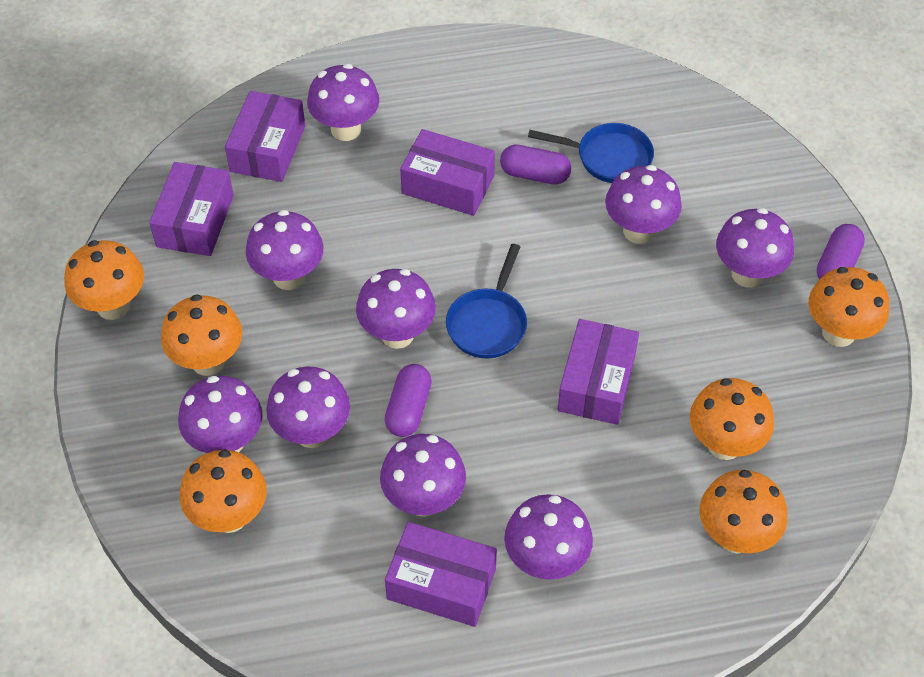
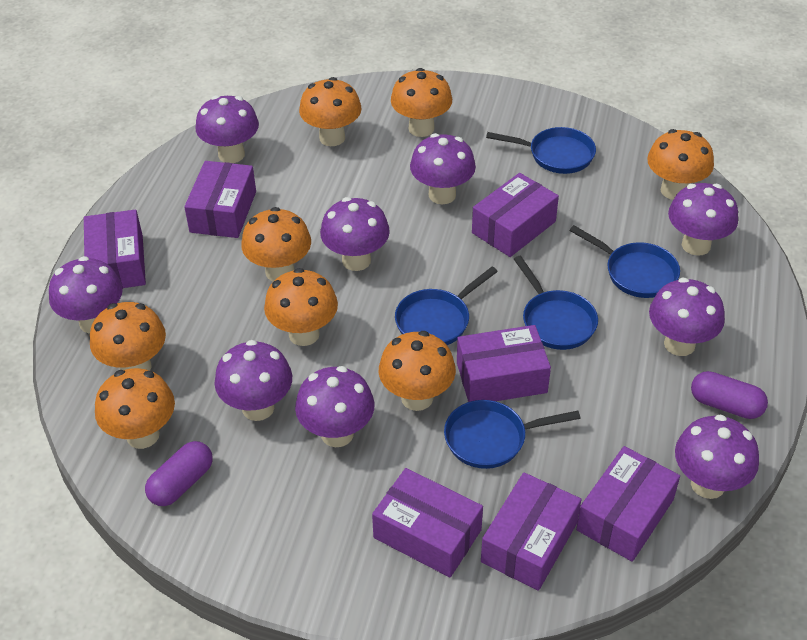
blue pan: 2 -> 5
orange mushroom: 6 -> 8
purple box: 5 -> 7
purple capsule: 3 -> 2

